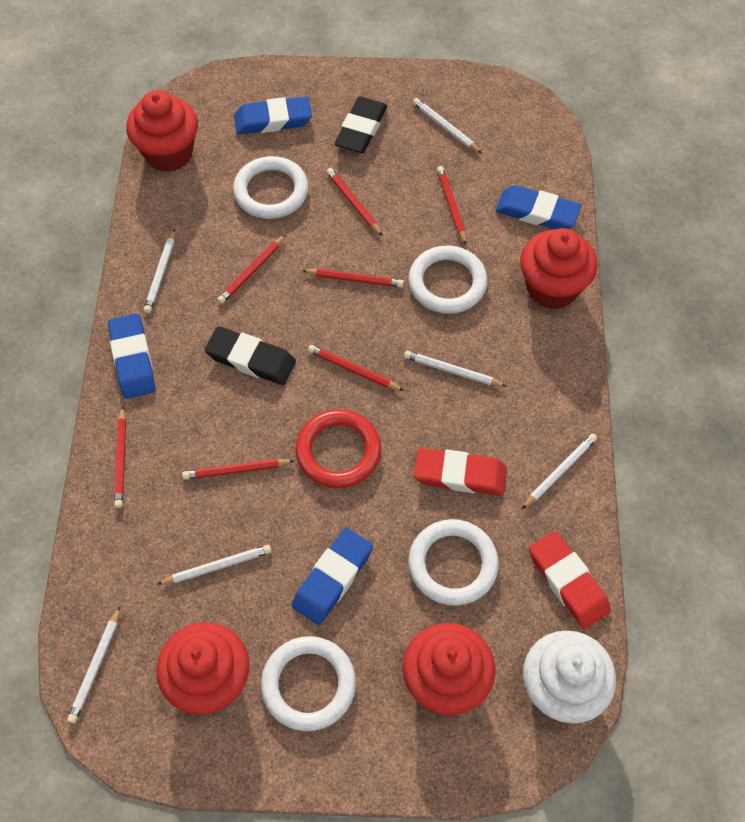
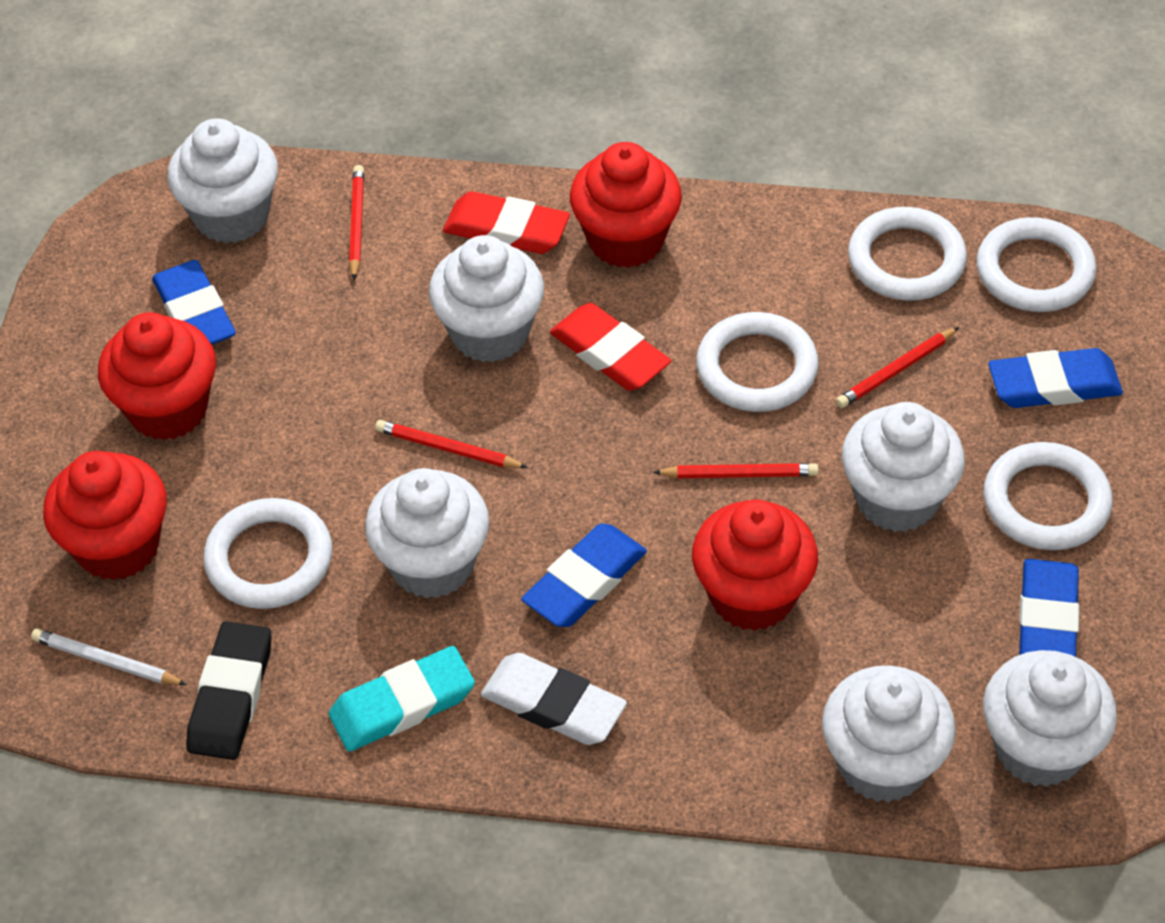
black eraser: 2 -> 1
red pencil: 7 -> 4
red ring: 1 -> 0
turquoise eraser: 0 -> 1
white cupcake: 1 -> 6
white eraser: 0 -> 1
white pencil: 6 -> 1
white ring: 4 -> 5

